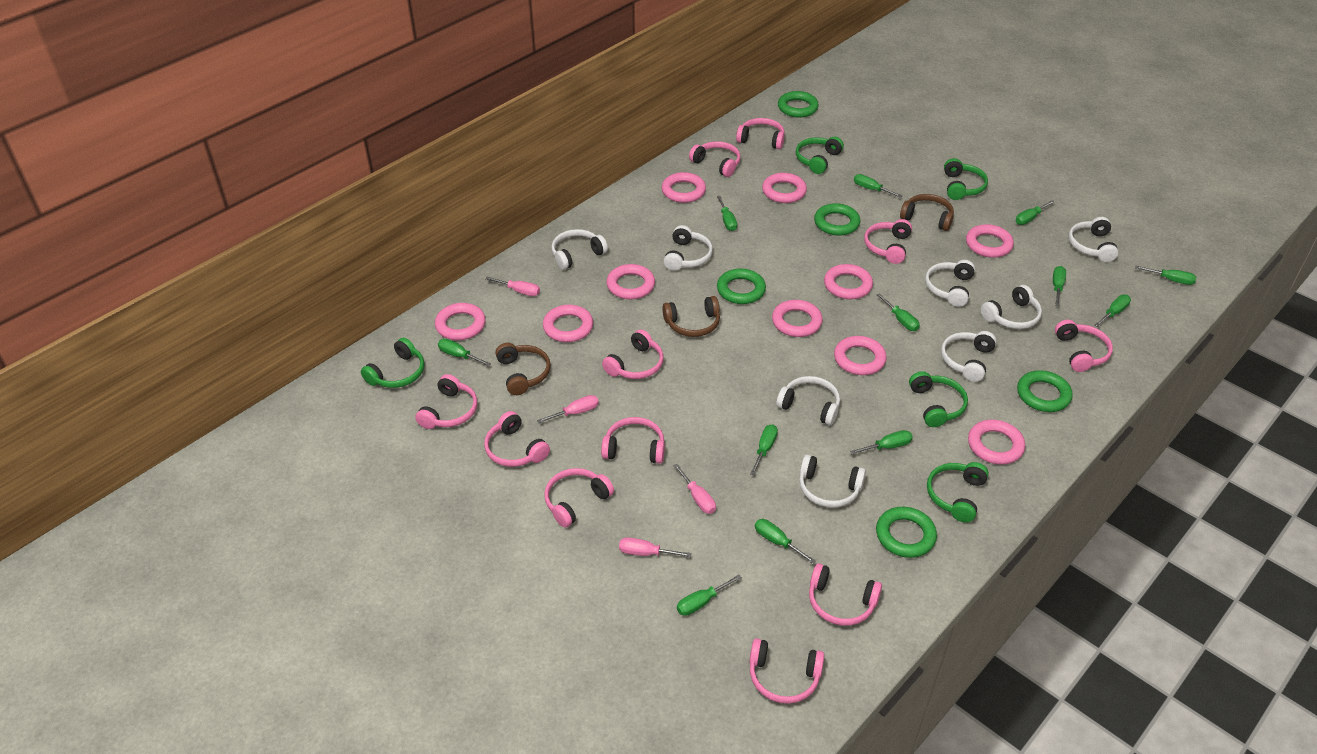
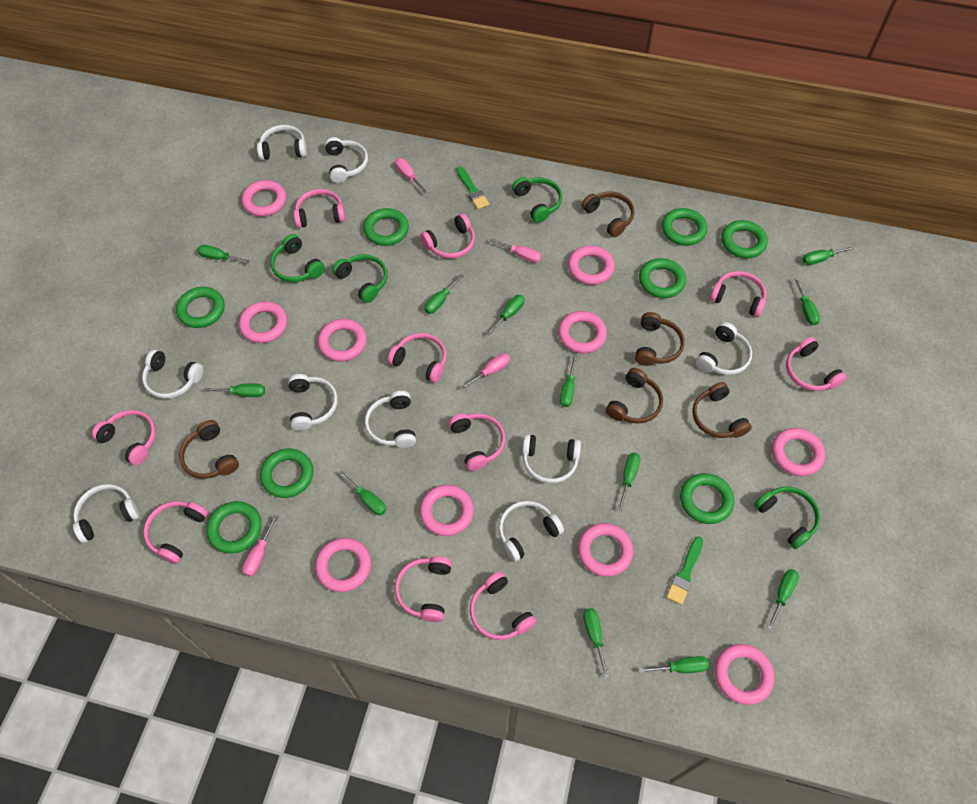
brown headphones: 3 -> 5
green brush: 0 -> 2
green headphones: 5 -> 4
green ring: 5 -> 8
pink headphones: 11 -> 10
white headphones: 8 -> 9

